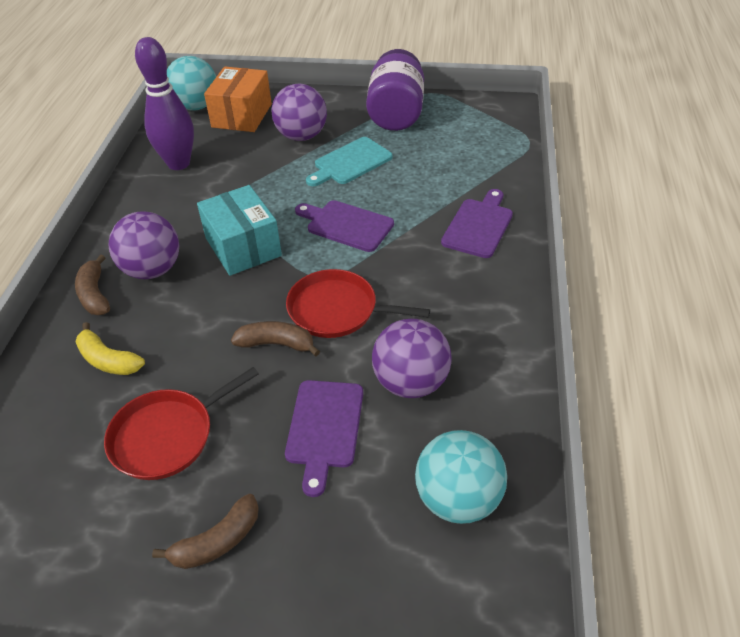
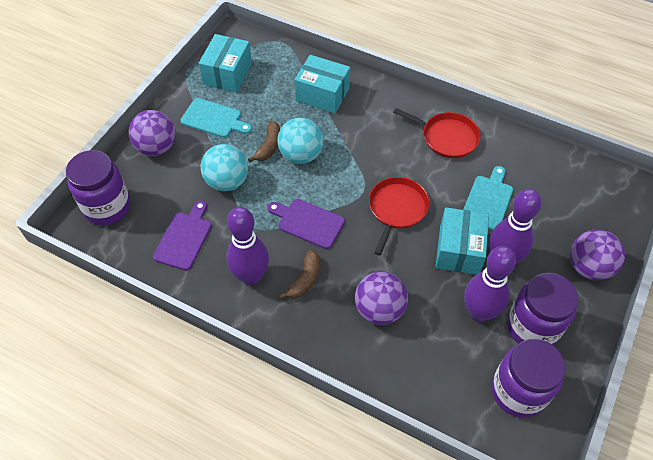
brown banana: 3 -> 2
orange box: 1 -> 0
purple bowling pin: 1 -> 3
purple cutting board: 3 -> 2
purple jar: 1 -> 3
turquoise box: 1 -> 3
turquoise cutting board: 1 -> 2
yellow banana: 1 -> 0

